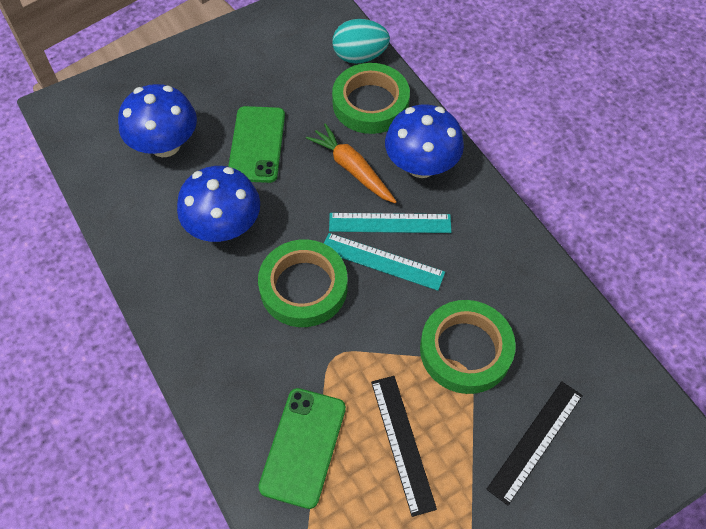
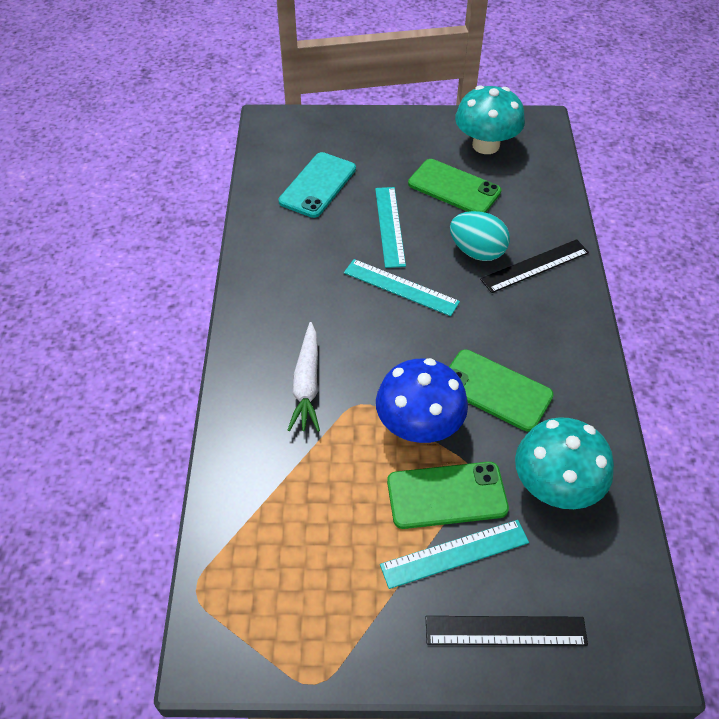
blue mushroom: 3 -> 1
green phone: 2 -> 3
green tape: 3 -> 0
orange carrot: 1 -> 0
turquoise mushroom: 0 -> 2
turquoise phone: 0 -> 1
turquoise ruler: 2 -> 3
white carrot: 0 -> 1

